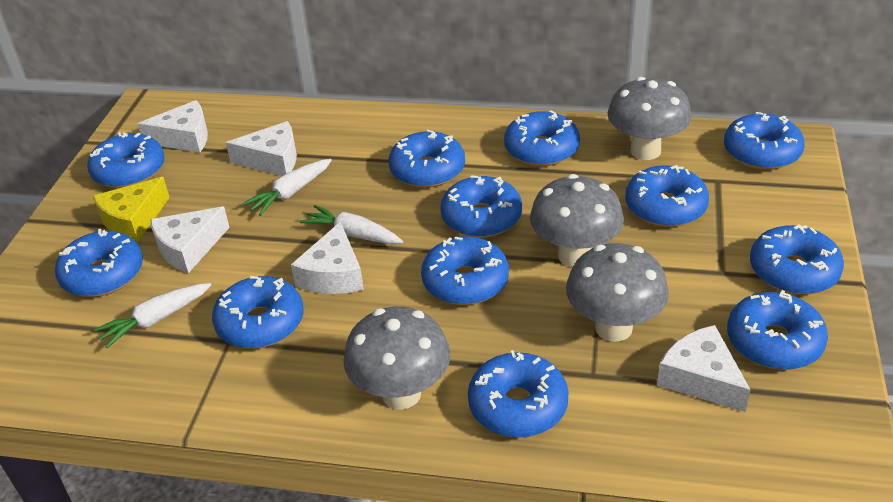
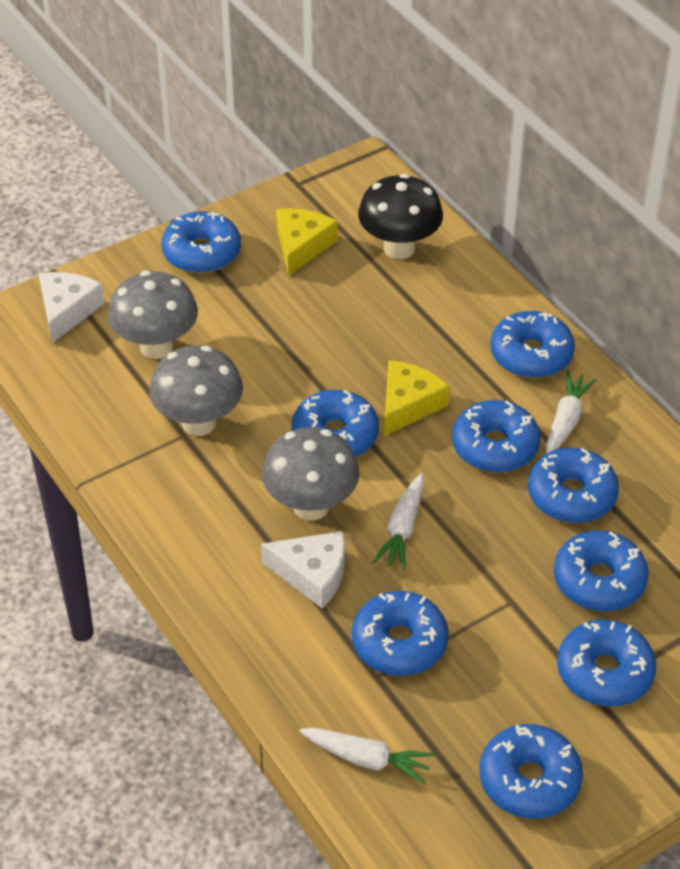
black mushroom: 0 -> 1
blue donut: 12 -> 9
grey mushroom: 4 -> 3
white cheese: 5 -> 2
yellow cheese: 1 -> 2

